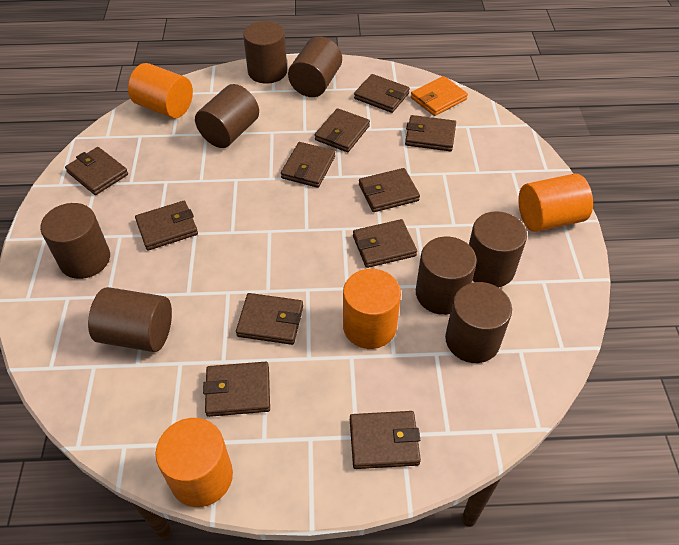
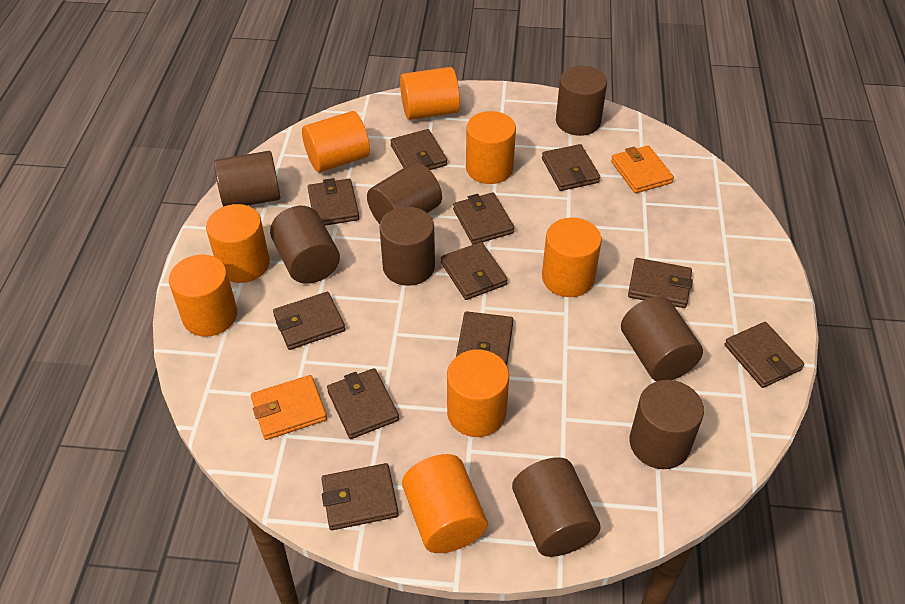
orange cylinder: 4 -> 8
orange wallet: 1 -> 2

